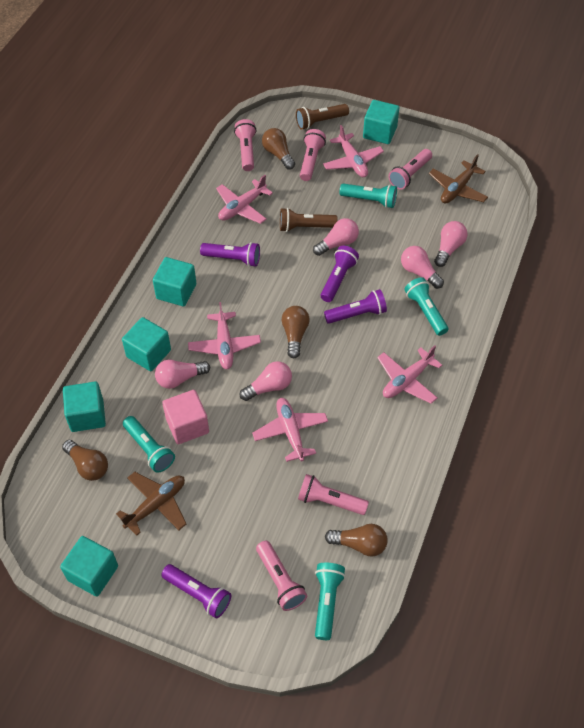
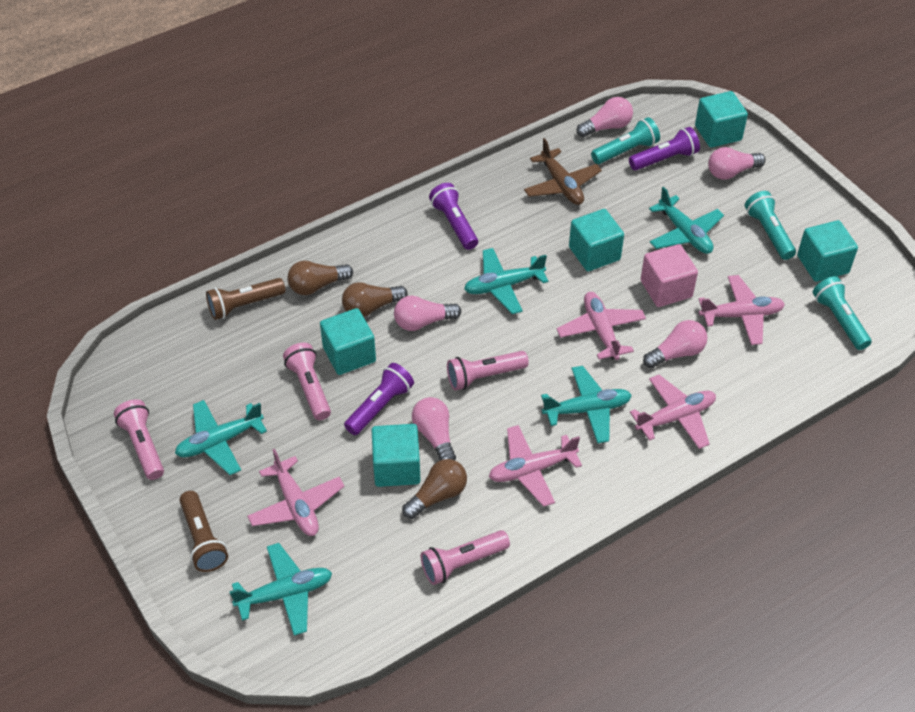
brown light bulb: 4 -> 3
brown plane: 2 -> 1
pink flashlight: 5 -> 4
purple flashlight: 4 -> 3
turquoise flashlight: 4 -> 3
turquoise plane: 0 -> 5

